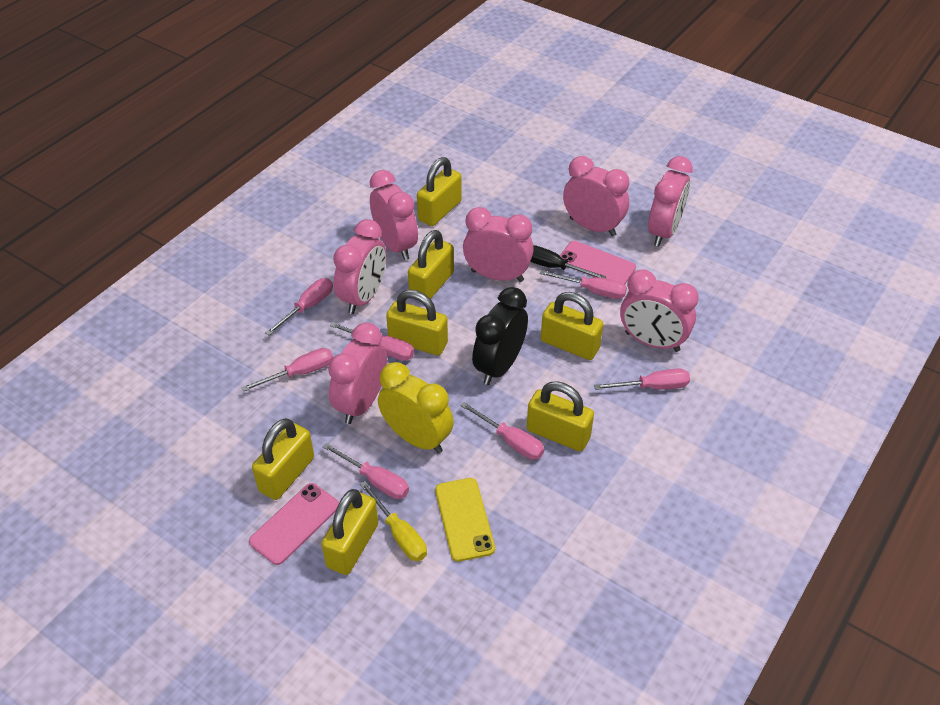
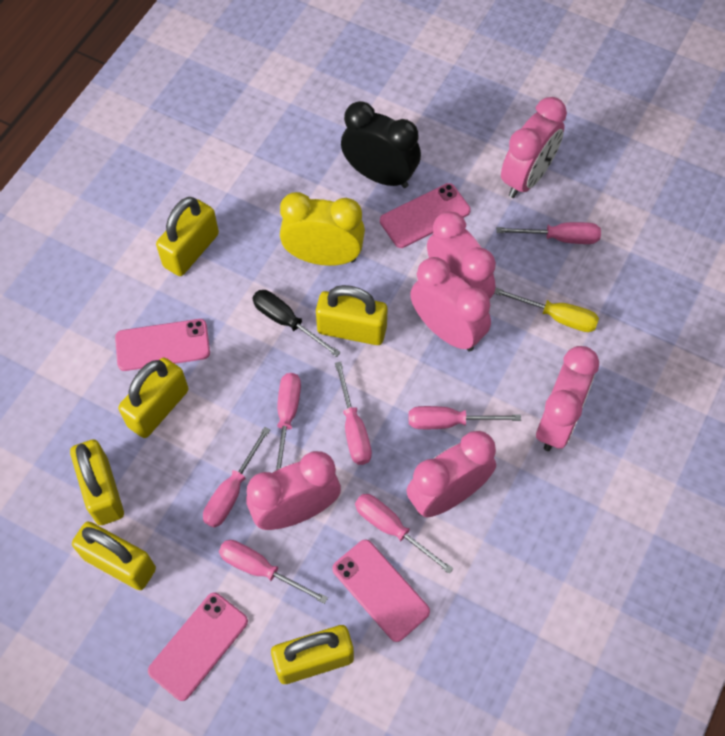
pink clock: 7 -> 6
pink phone: 2 -> 4
yellow padlock: 7 -> 6
yellow phone: 1 -> 0

